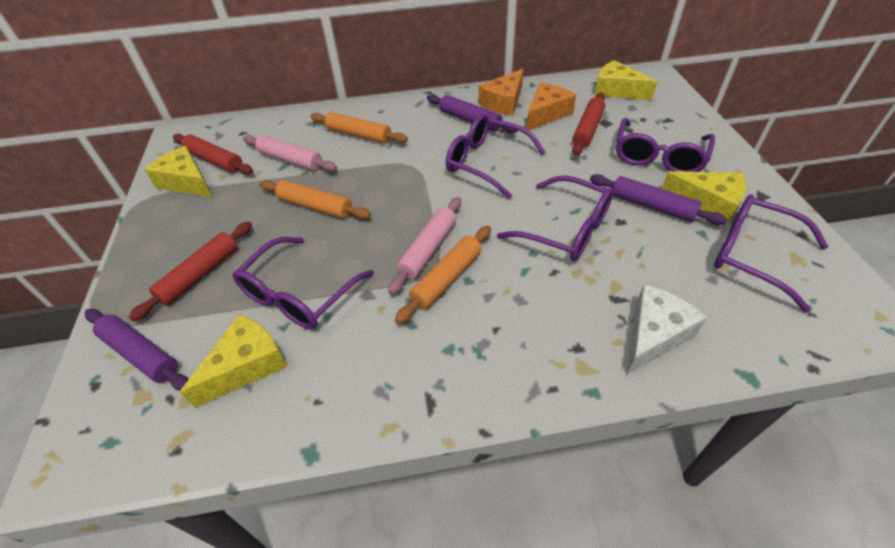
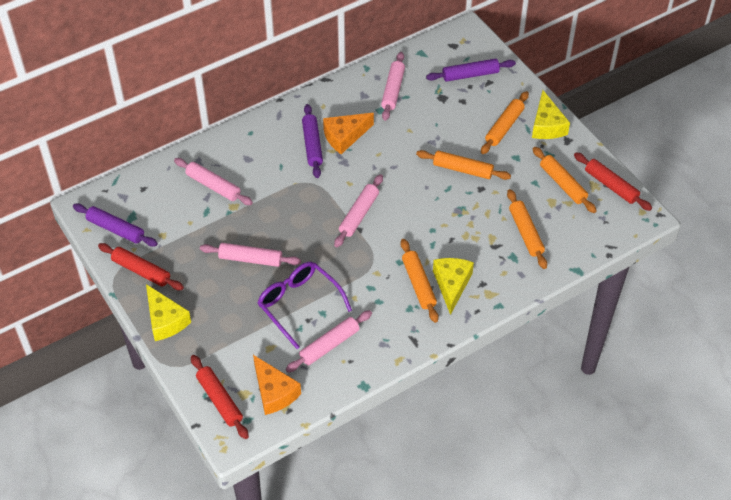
orange rolling pin: 3 -> 5
pink rolling pin: 2 -> 5
purple glasses: 5 -> 1
white cheese: 1 -> 0
yellow cheese: 4 -> 3

